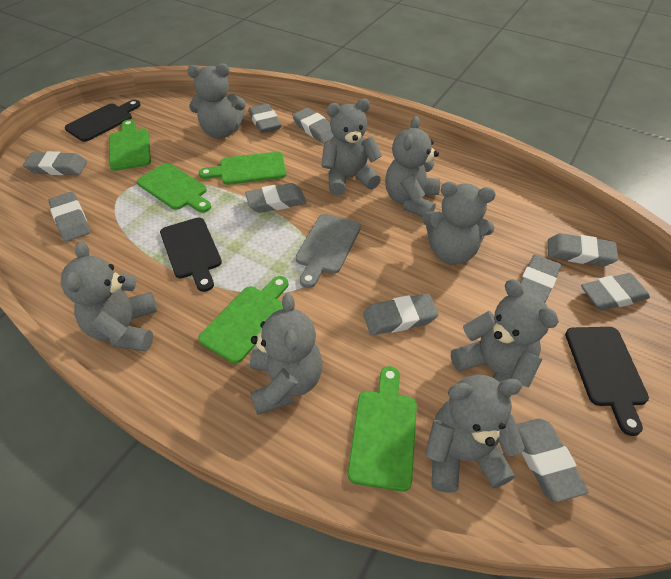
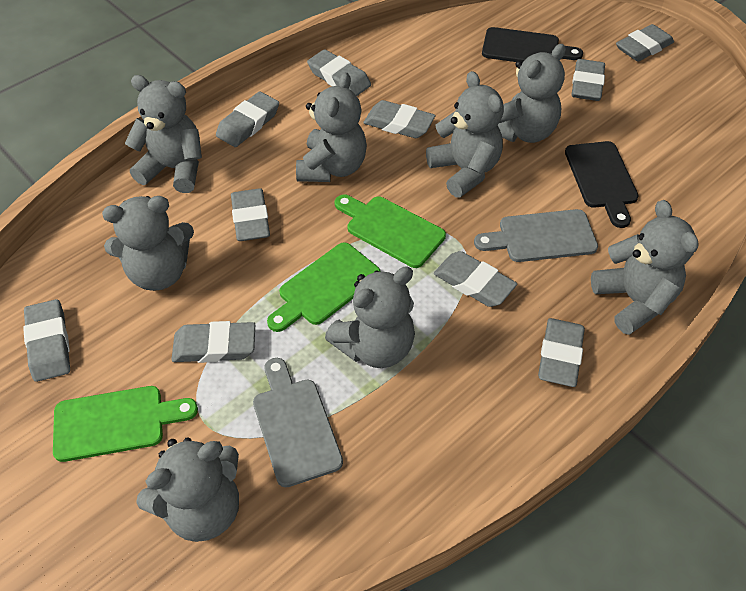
black cutting board: 3 -> 2
green cutting board: 5 -> 3
grey cutting board: 1 -> 2

